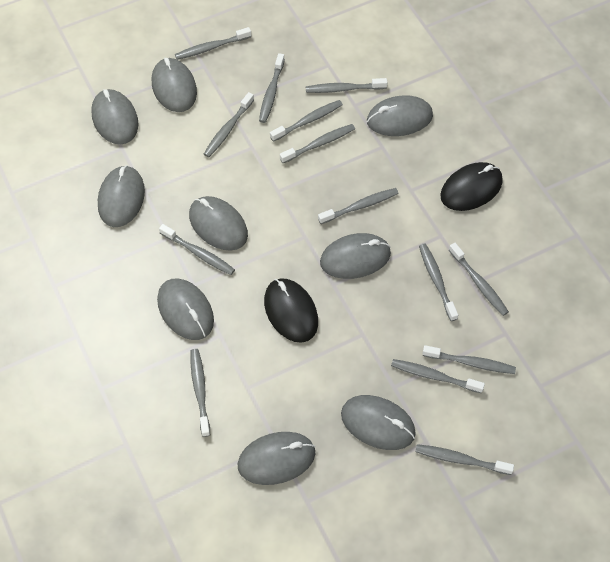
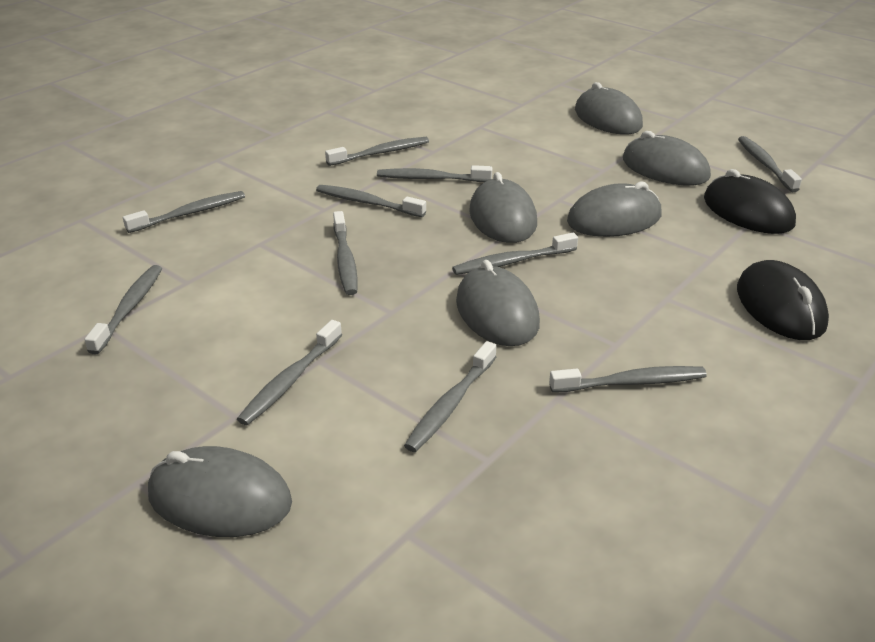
grey mouse: 9 -> 6
grey toothbrush: 14 -> 11

